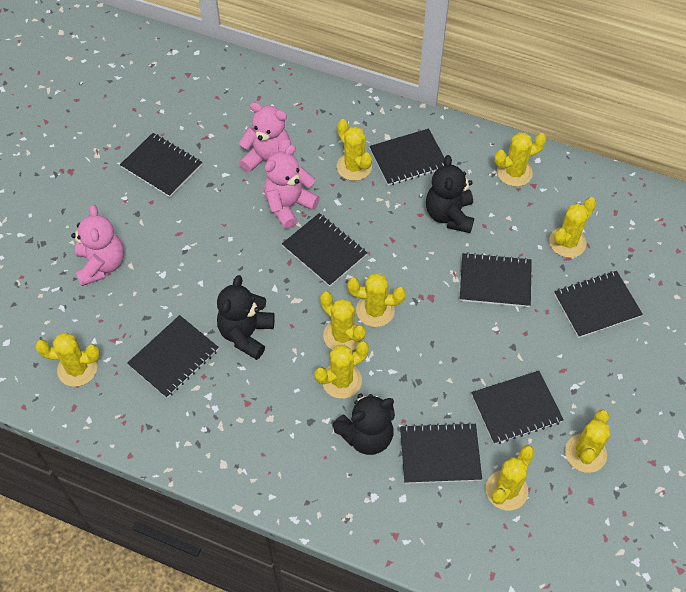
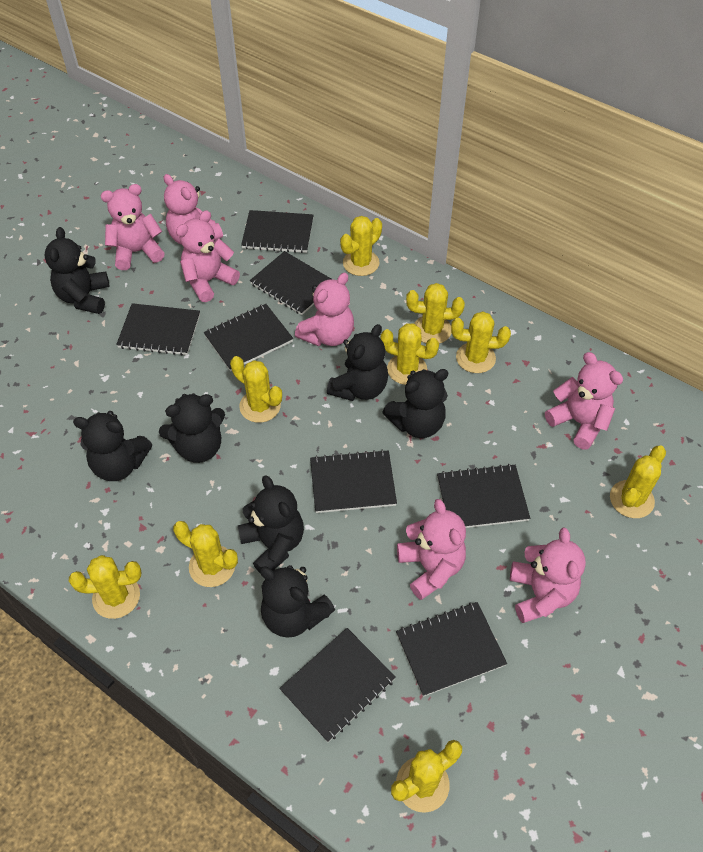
black teddy bear: 3 -> 7
pink teddy bear: 3 -> 7

